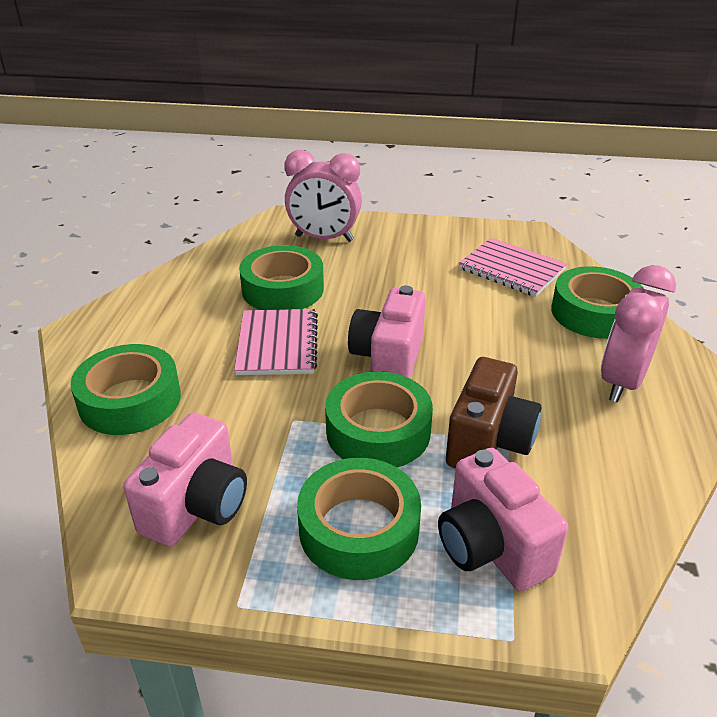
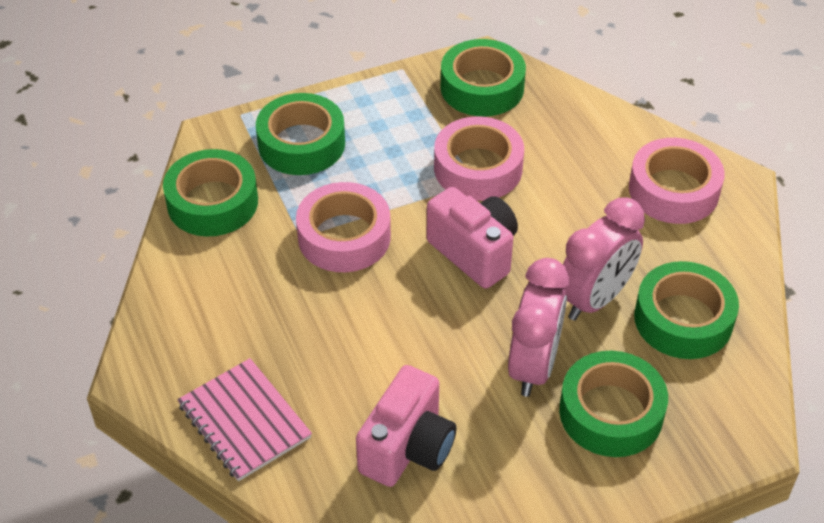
brown camera: 1 -> 0
pink camera: 3 -> 2
pink notebook: 2 -> 1
pink tape: 0 -> 3

